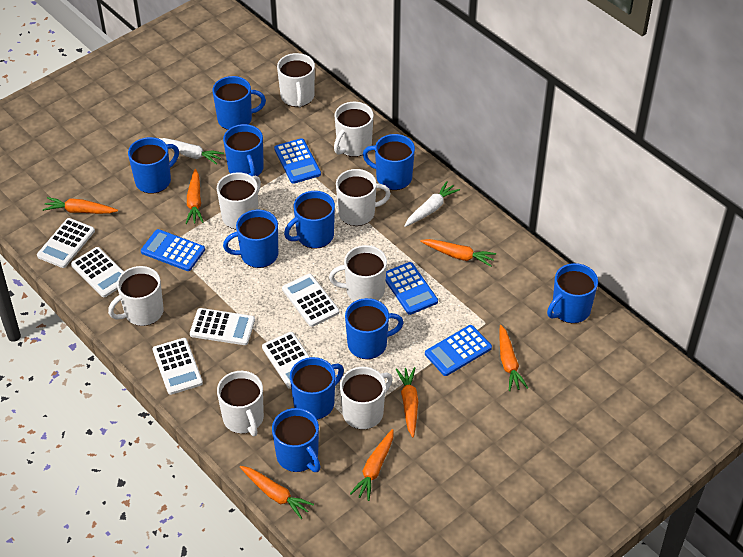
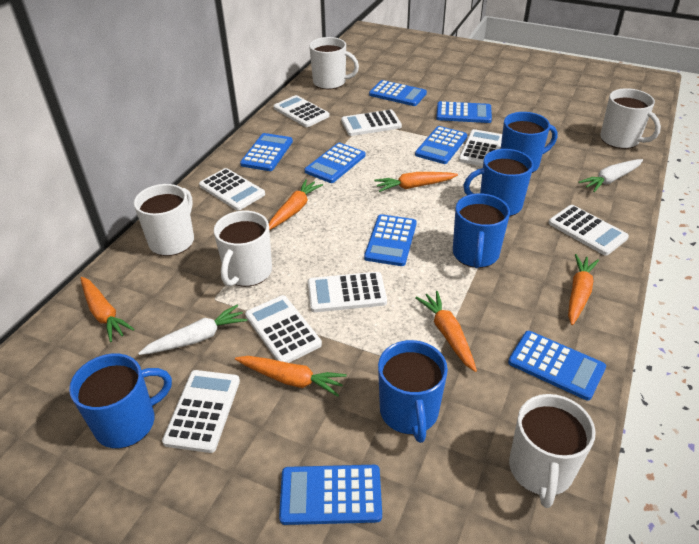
blue calculator: 4 -> 8
blue mug: 10 -> 5
orange carrot: 7 -> 6
white calculator: 6 -> 8
white mug: 8 -> 5

